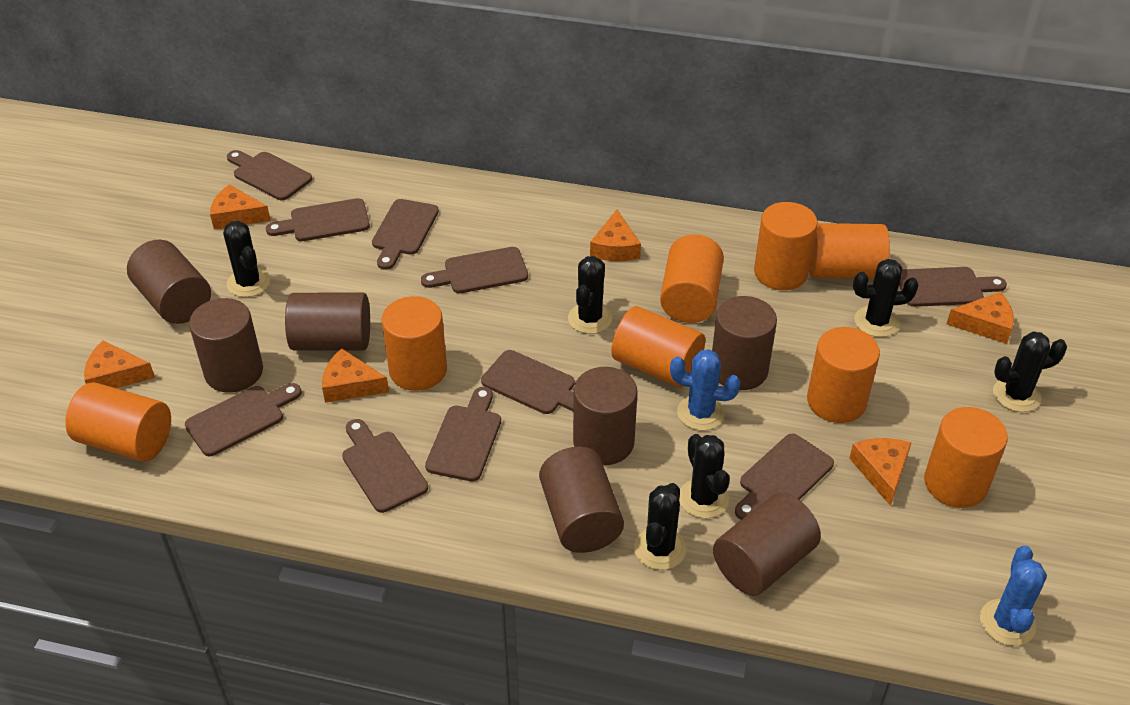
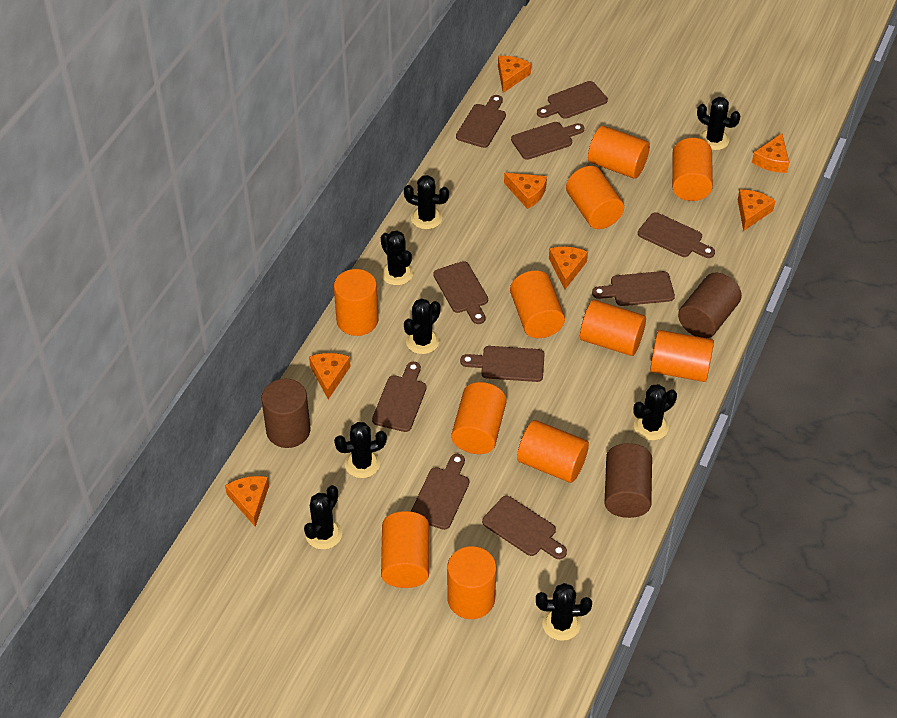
black cactus: 6 -> 8
blue cactus: 2 -> 0
brown cylinder: 7 -> 3
orange cheese: 6 -> 7
orange cylinder: 8 -> 11

